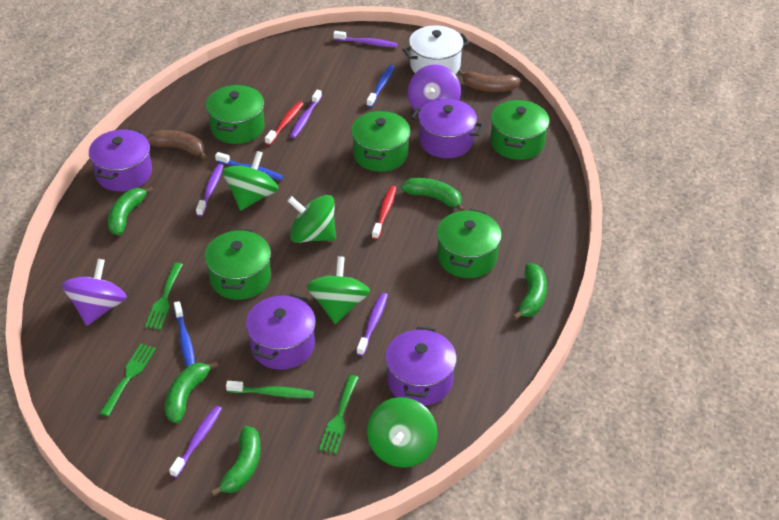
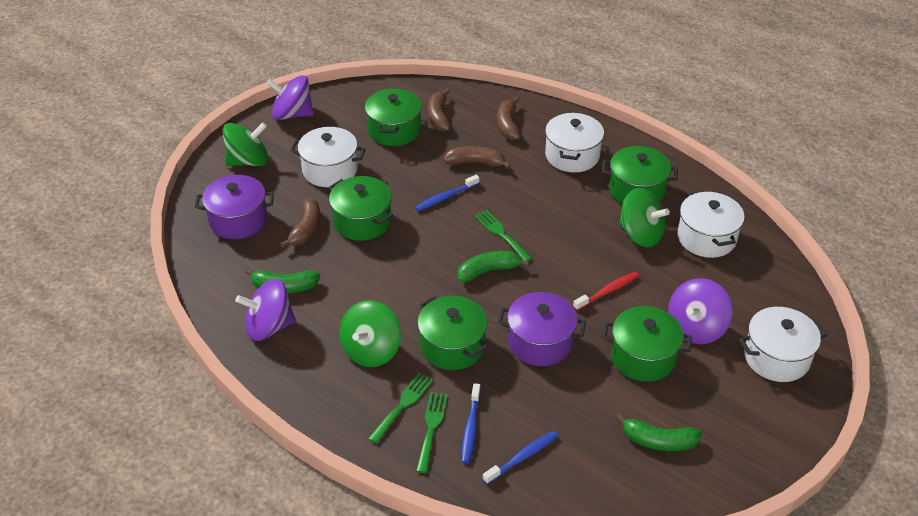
brown banana: 2 -> 4
green banana: 5 -> 3
green spinning top: 4 -> 3
green toothbrush: 1 -> 0
purple pot: 4 -> 2
purple spinning top: 2 -> 3
purple toothbrush: 5 -> 0
red toothbrush: 2 -> 1
white pot: 1 -> 4

